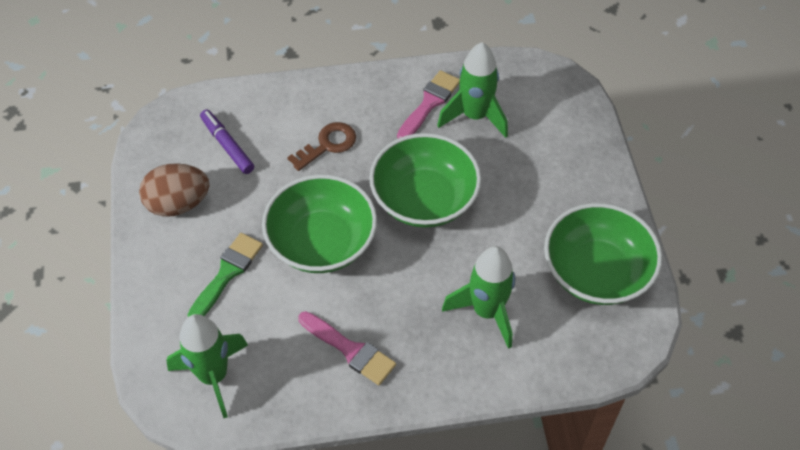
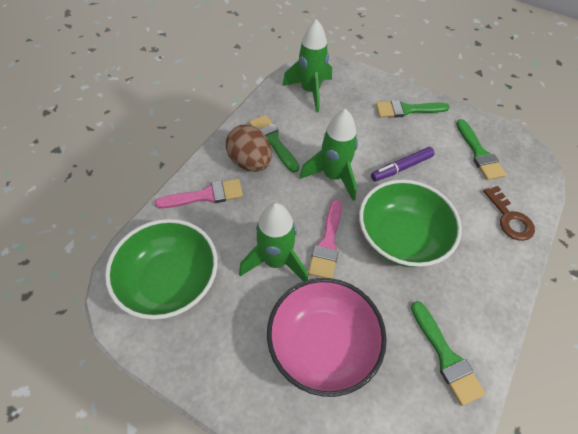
green bowl: 3 -> 2
green brush: 1 -> 4
pink bowl: 0 -> 1

